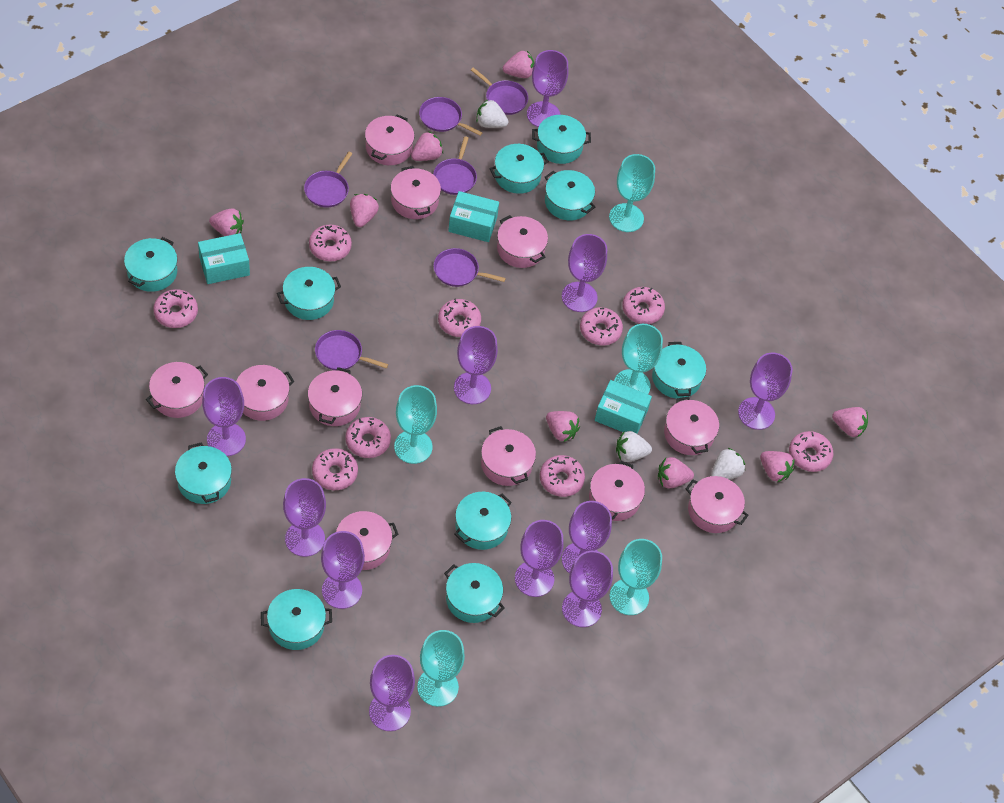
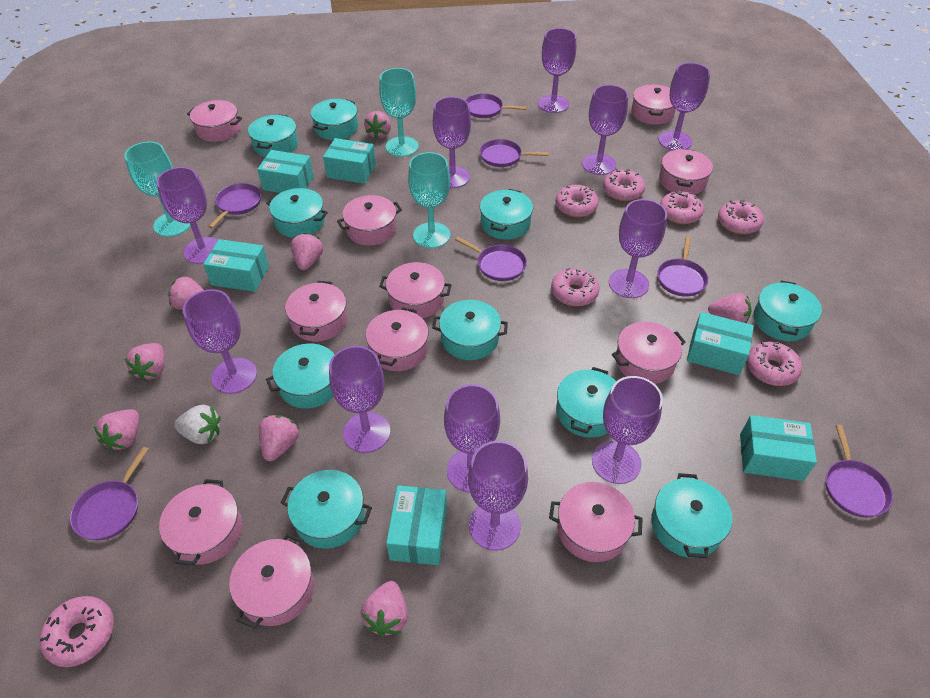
pink donut: 9 -> 7
purple pan: 6 -> 7
turquoise box: 3 -> 6
turquoise goblet: 5 -> 3
white strawberry: 3 -> 1

